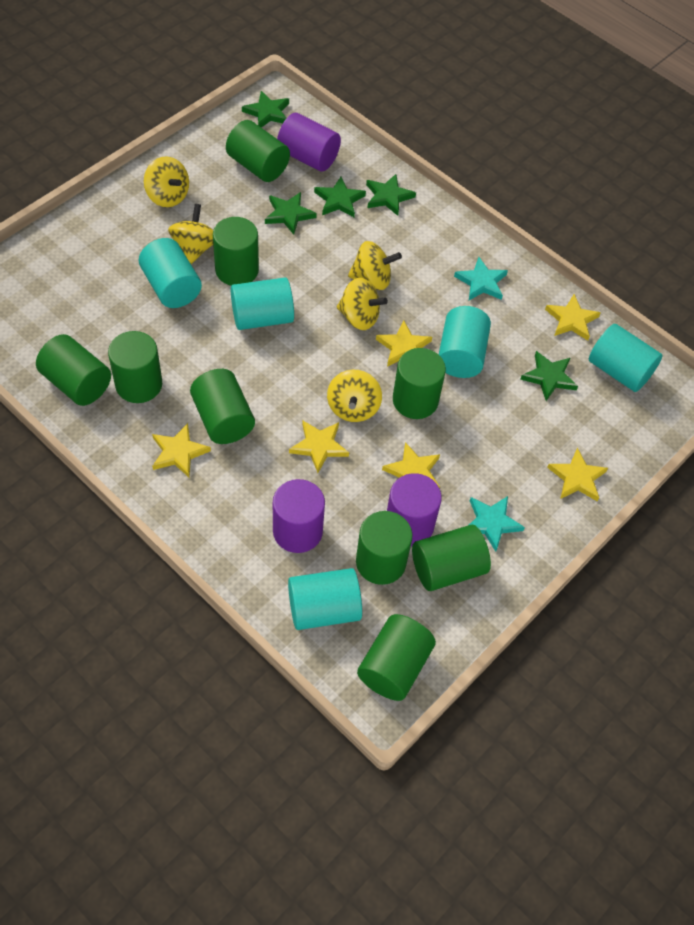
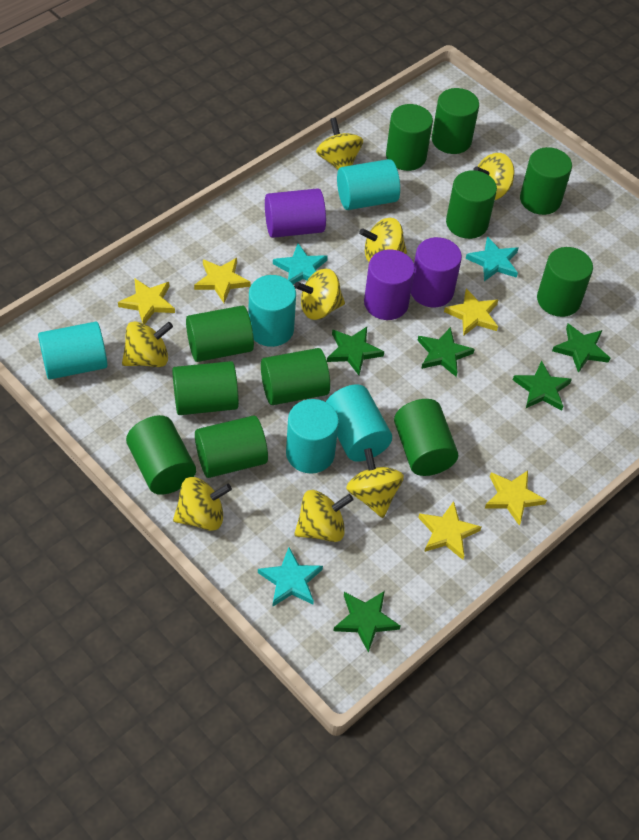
green cylinder: 9 -> 11
turquoise star: 2 -> 3
yellow spinning top: 5 -> 8
yellow star: 6 -> 5

